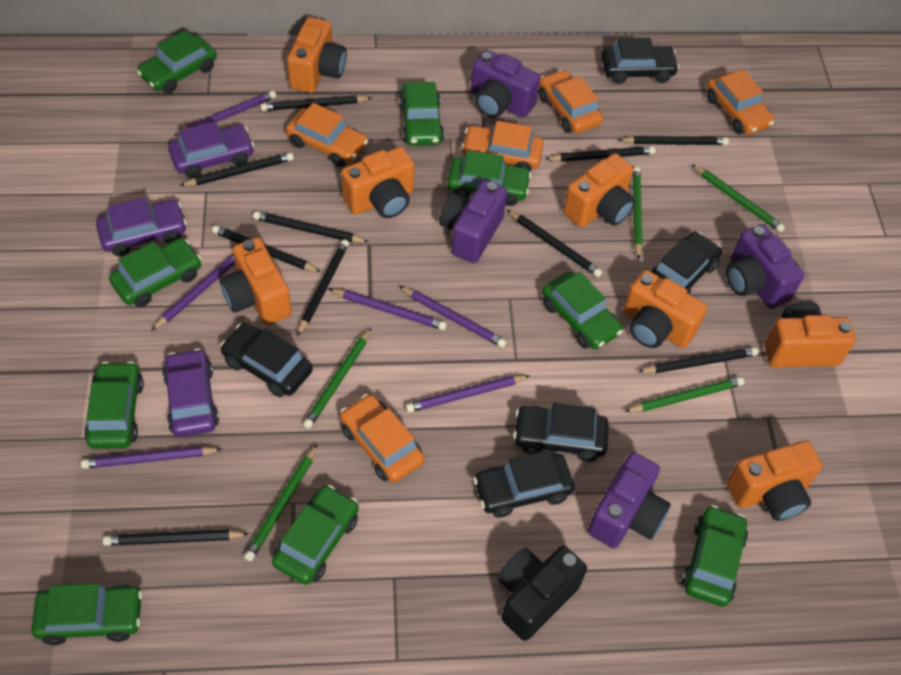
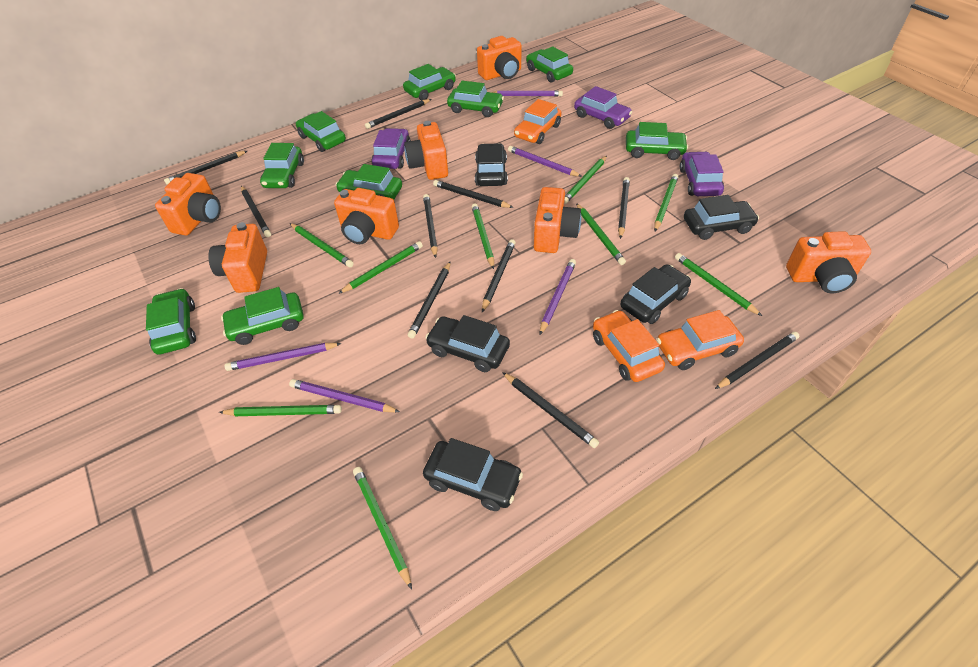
black camera: 1 -> 0
green pencil: 5 -> 9
orange car: 5 -> 3
purple camera: 4 -> 0
purple pencil: 6 -> 5

